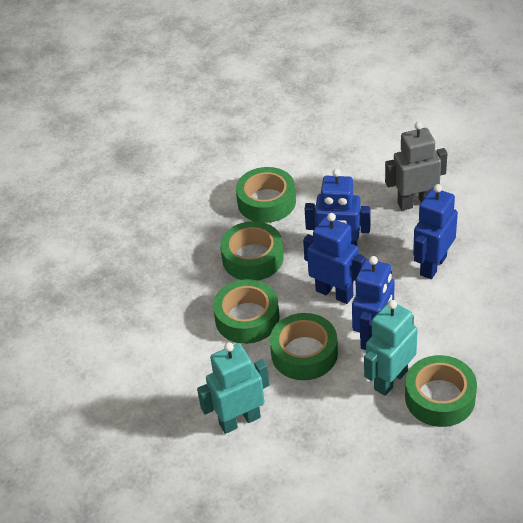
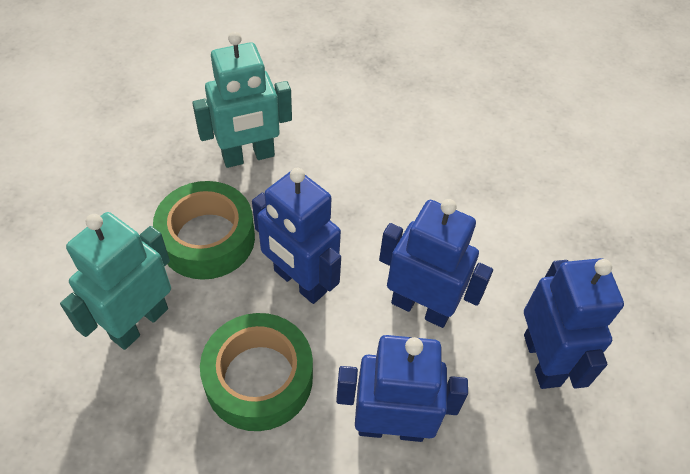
green tape: 5 -> 2
grey robot: 1 -> 0

